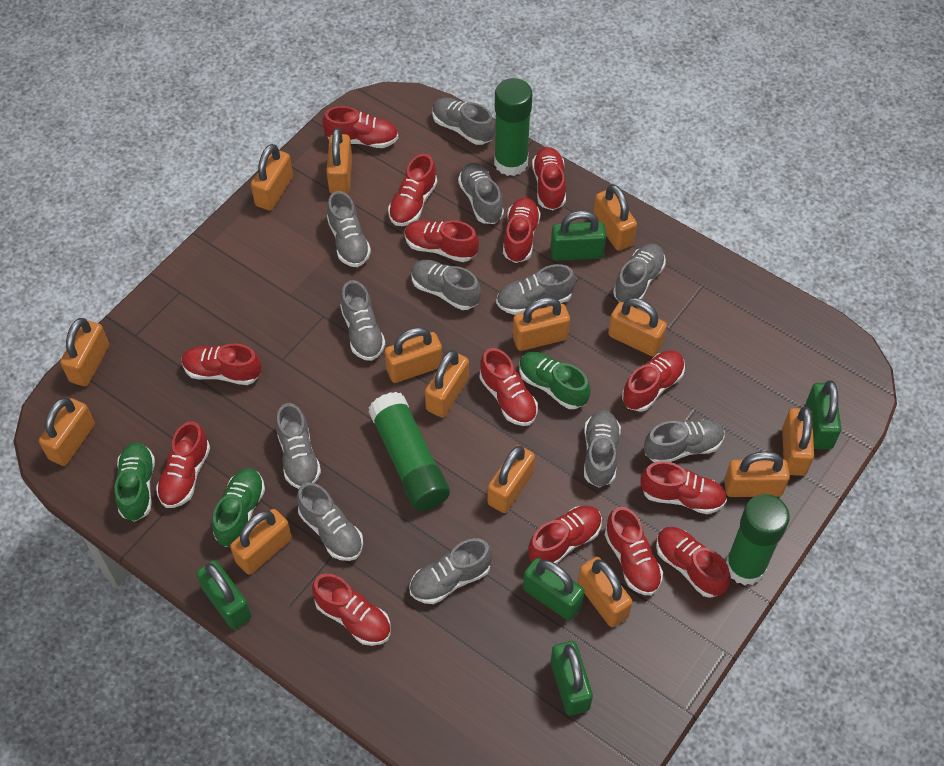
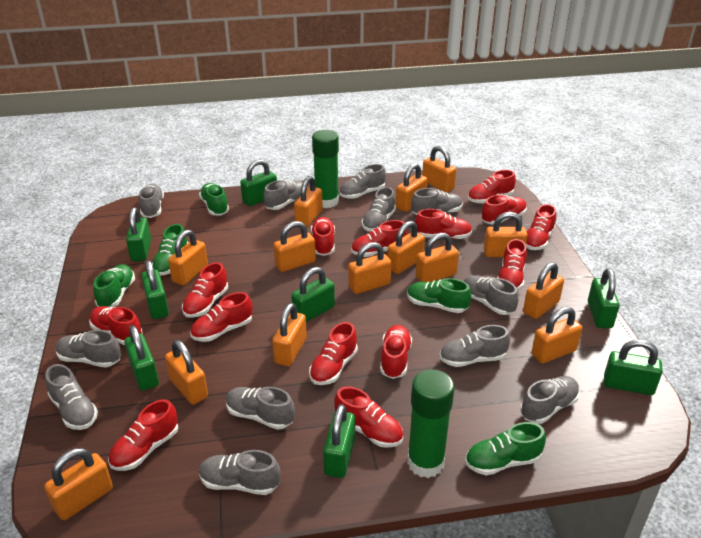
green glue stick: 3 -> 2
green padlock: 5 -> 8
green shoe: 3 -> 5

